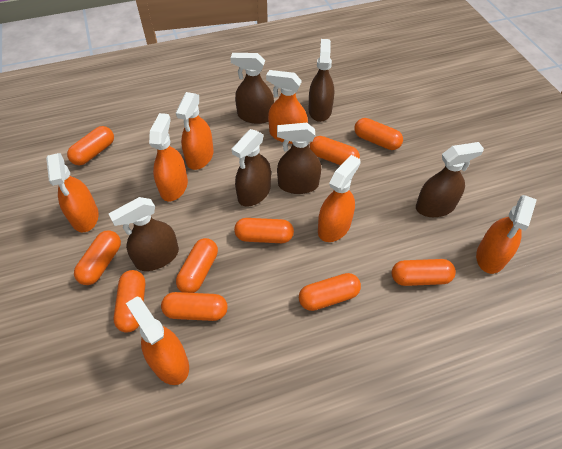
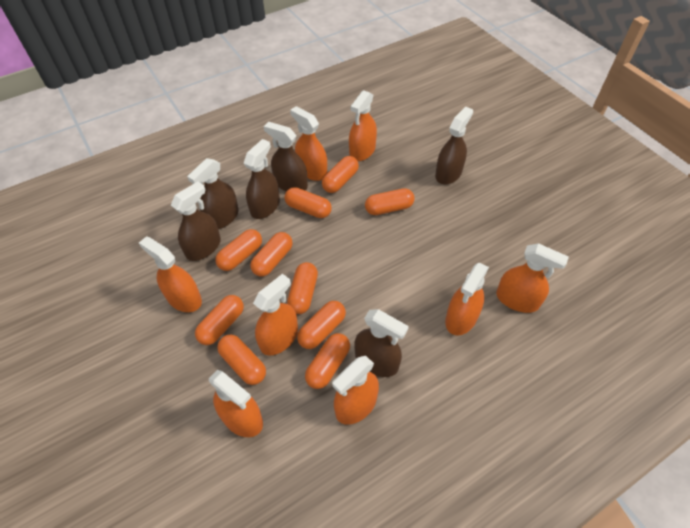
orange spray bottle: 7 -> 8

